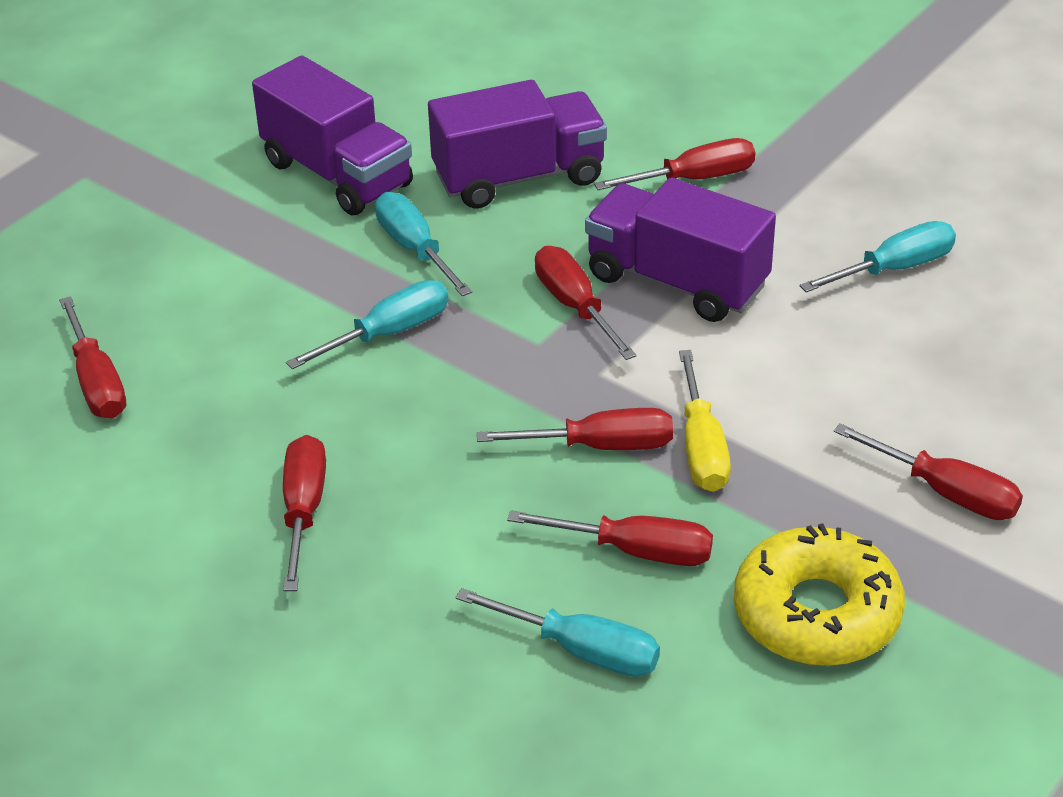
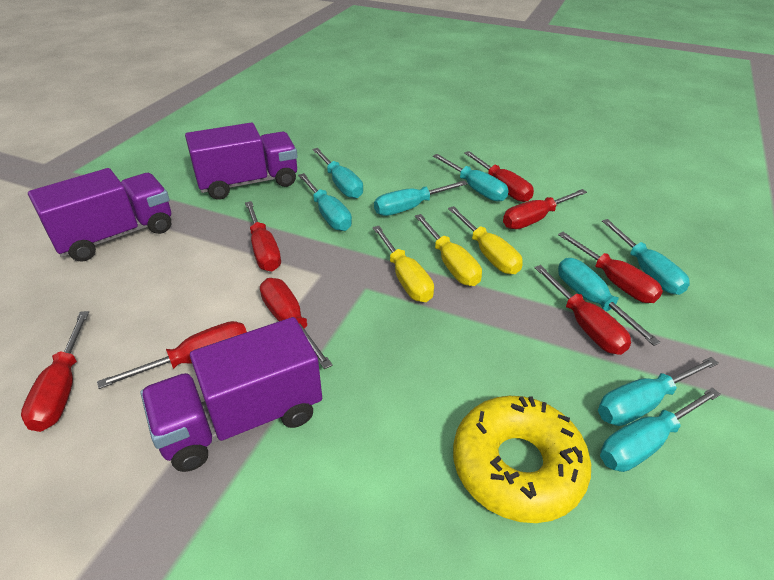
red screwdriver: 7 -> 8
turquoise screwdriver: 4 -> 8
yellow screwdriver: 1 -> 3

